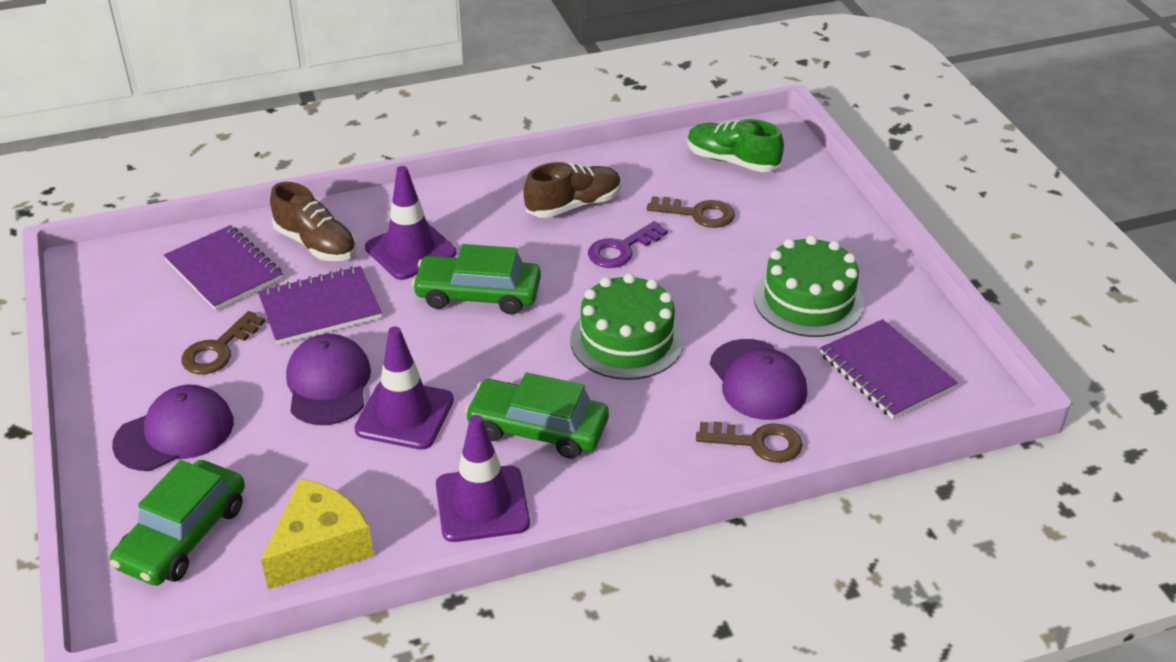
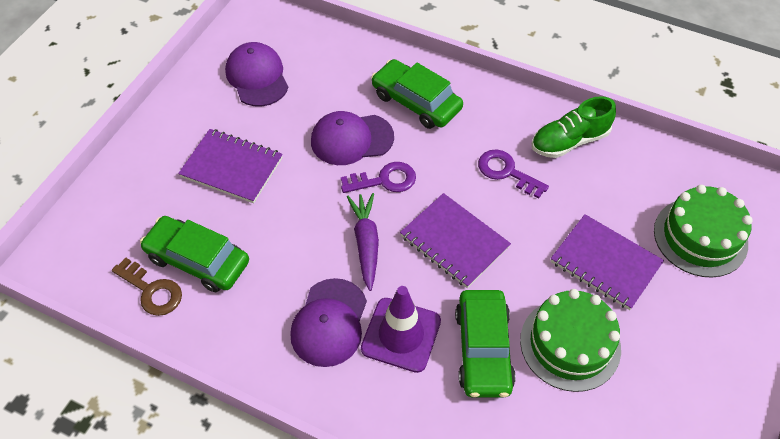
brown key: 3 -> 1
brown shoe: 2 -> 0
purple carrot: 0 -> 1
purple key: 1 -> 2
purple traffic cone: 3 -> 1
yellow cheese: 1 -> 0

